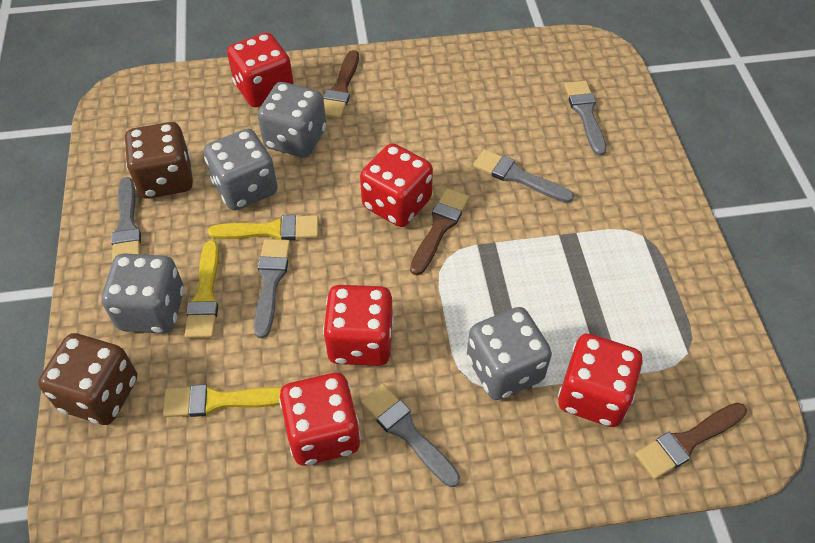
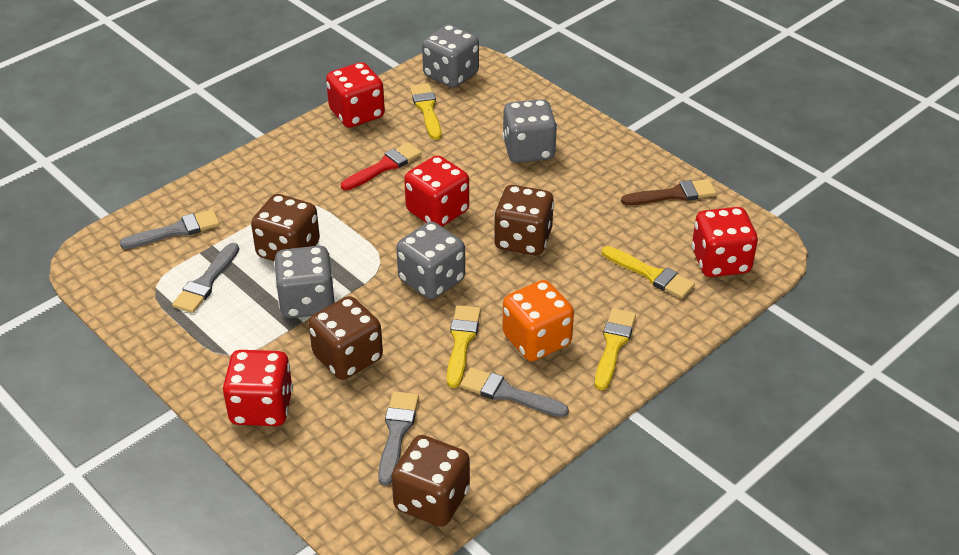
brown brush: 3 -> 1
brown dice: 2 -> 4
grey brush: 5 -> 4
orange dice: 0 -> 1
red brush: 0 -> 1
red dice: 5 -> 4
yellow brush: 3 -> 4

